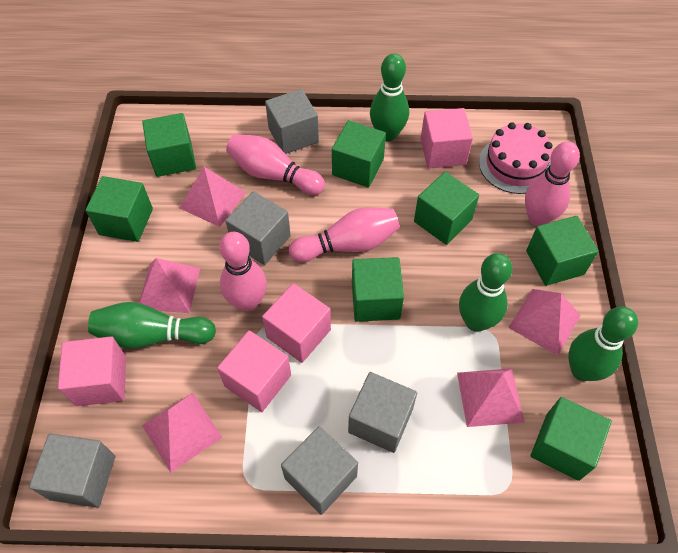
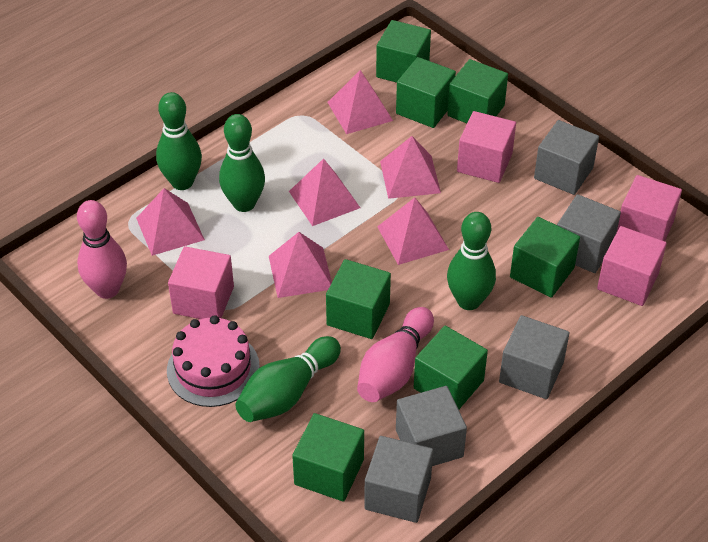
pink bowling pin: 4 -> 2
pink pyramid: 5 -> 6

